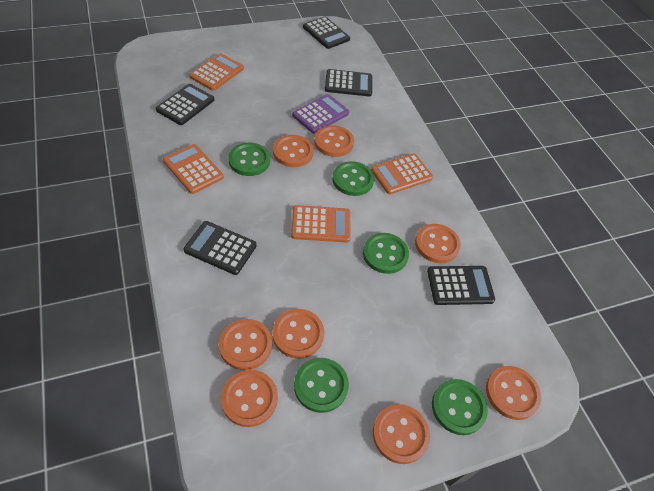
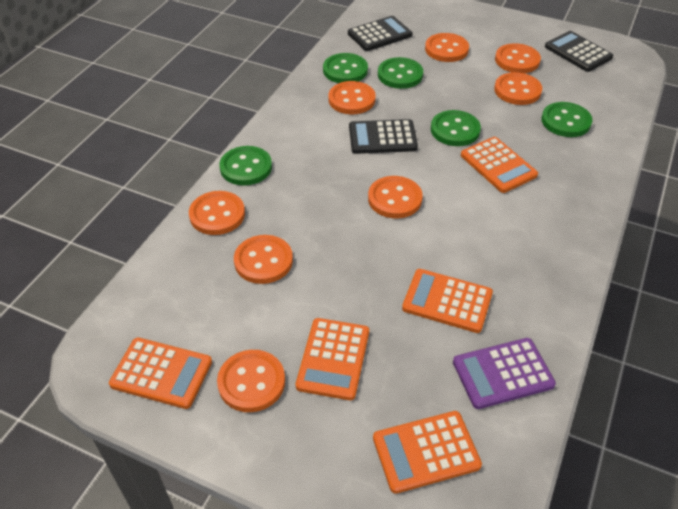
black calculator: 5 -> 3
orange calculator: 4 -> 5

